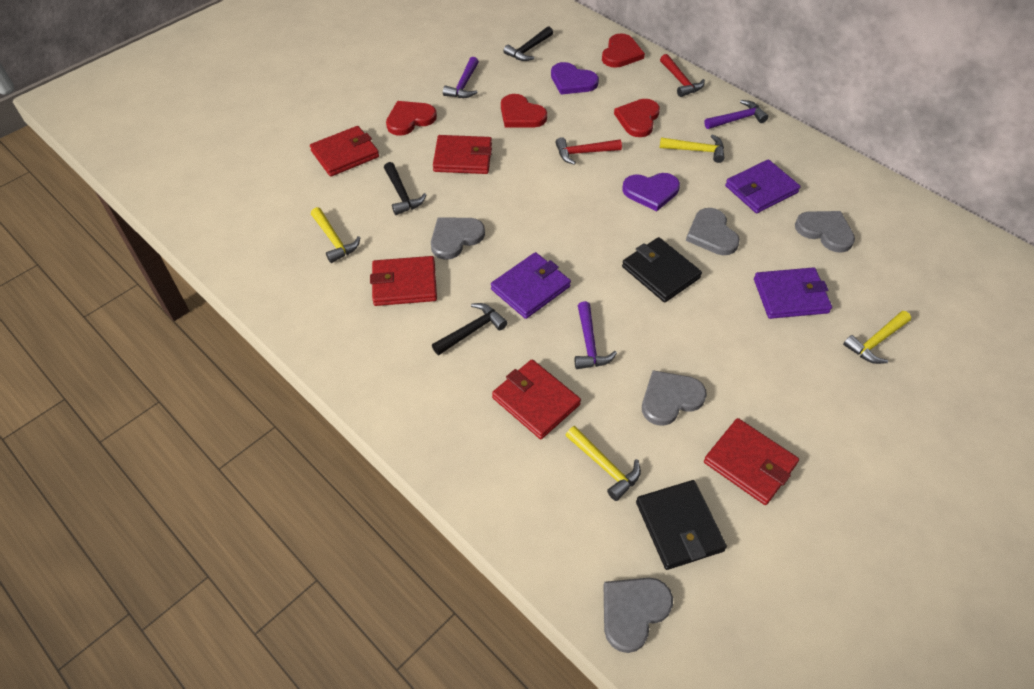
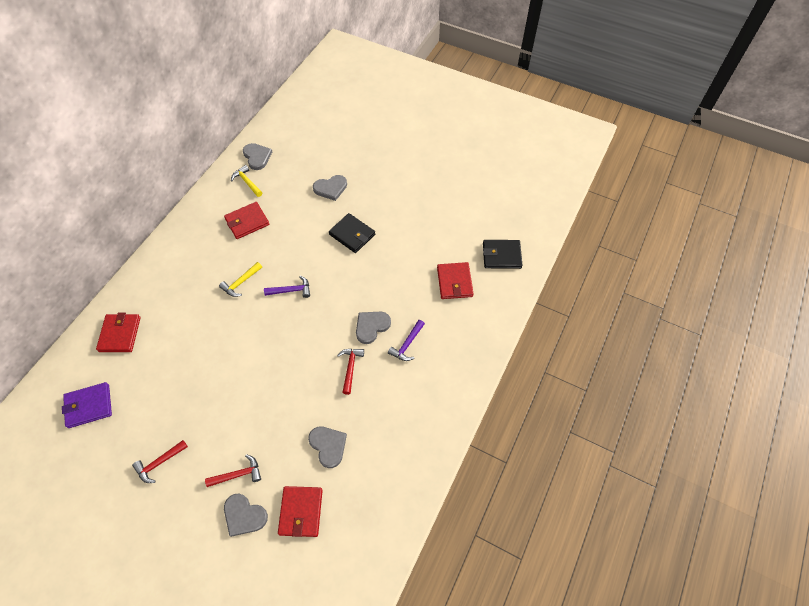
black hammer: 3 -> 0
purple hammer: 3 -> 2
purple heart: 2 -> 0
purple wallet: 3 -> 1
red hammer: 2 -> 3
red heart: 4 -> 0
red wallet: 5 -> 4
yellow hammer: 4 -> 2

